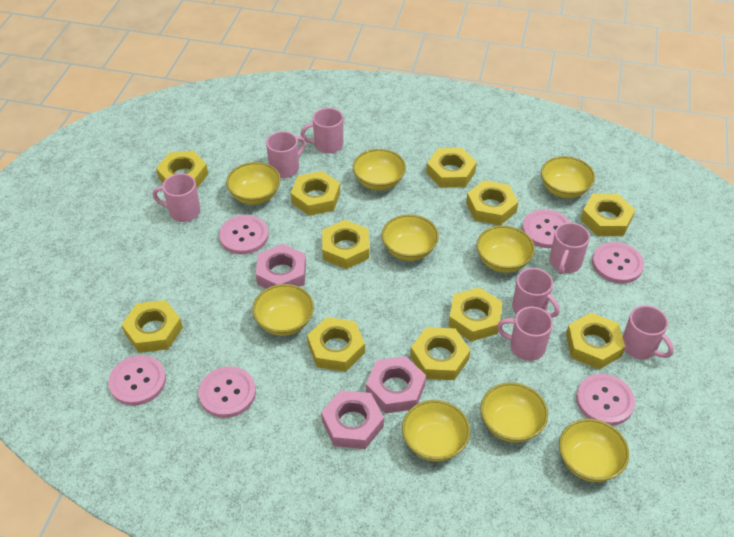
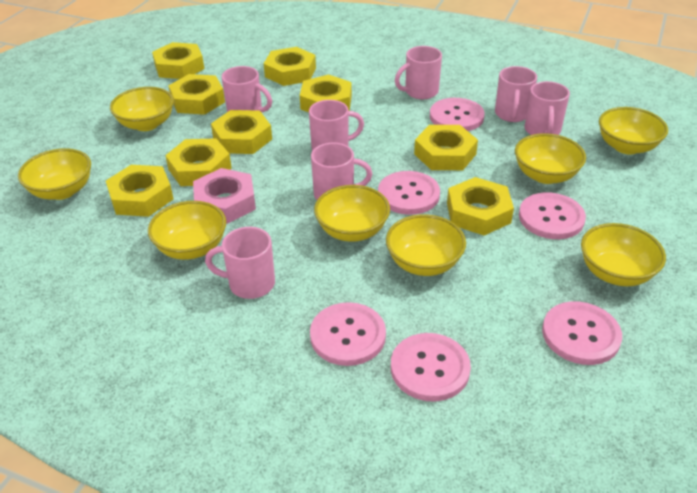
pink nut: 3 -> 1
yellow bowl: 9 -> 8
yellow nut: 11 -> 9

